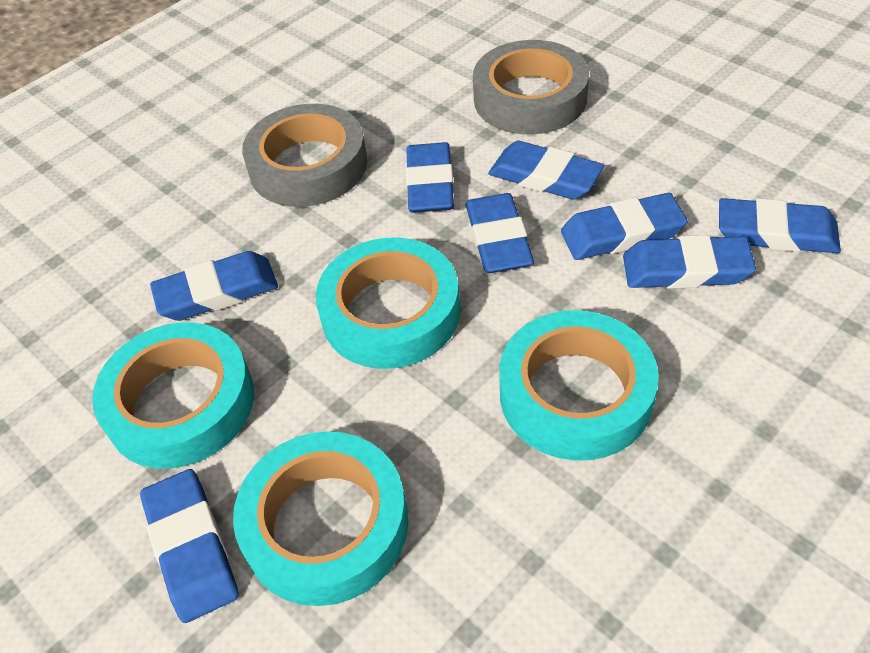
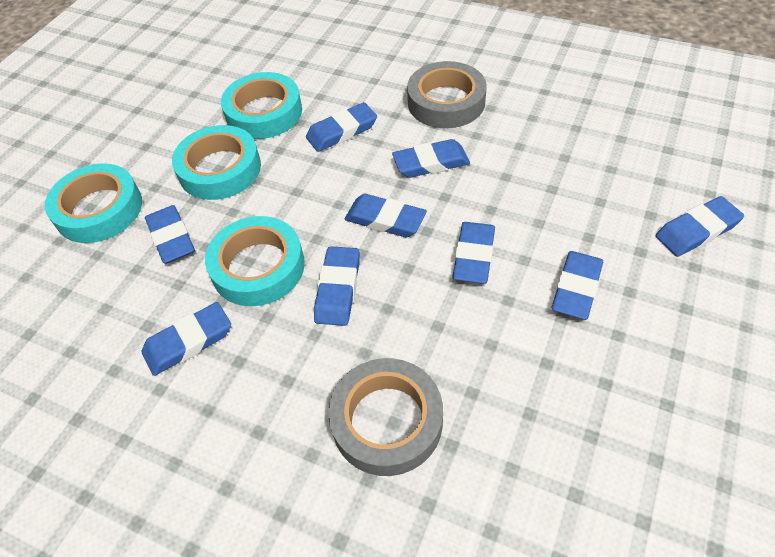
blue eraser: 8 -> 9

